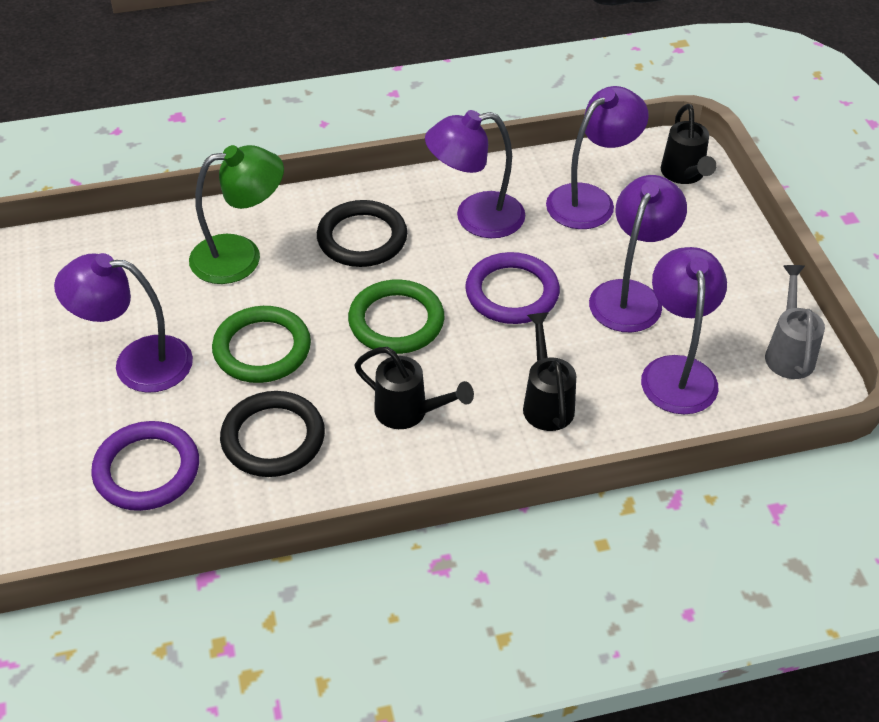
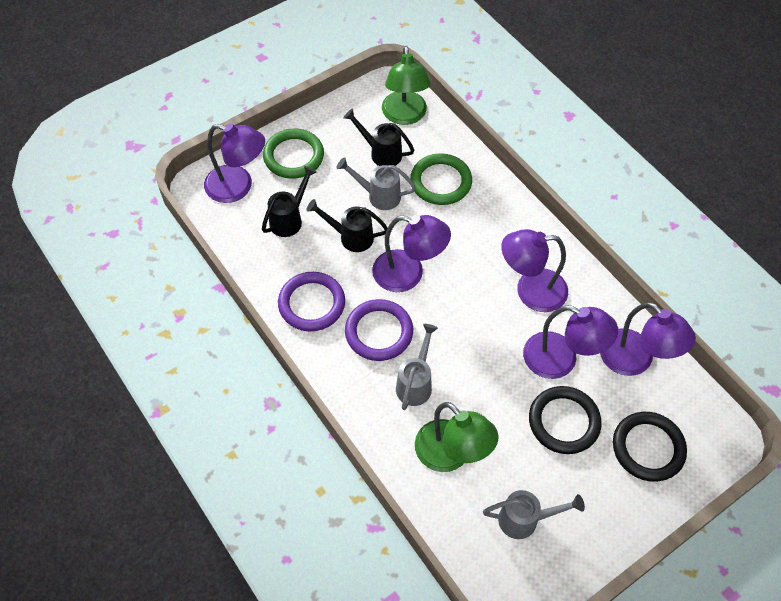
green lamp: 1 -> 2
grey watering can: 1 -> 3

